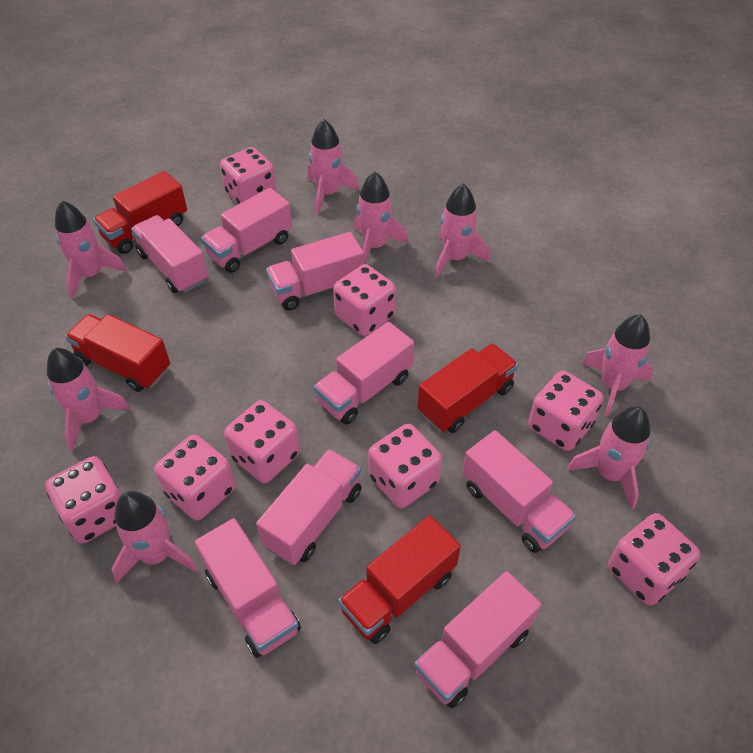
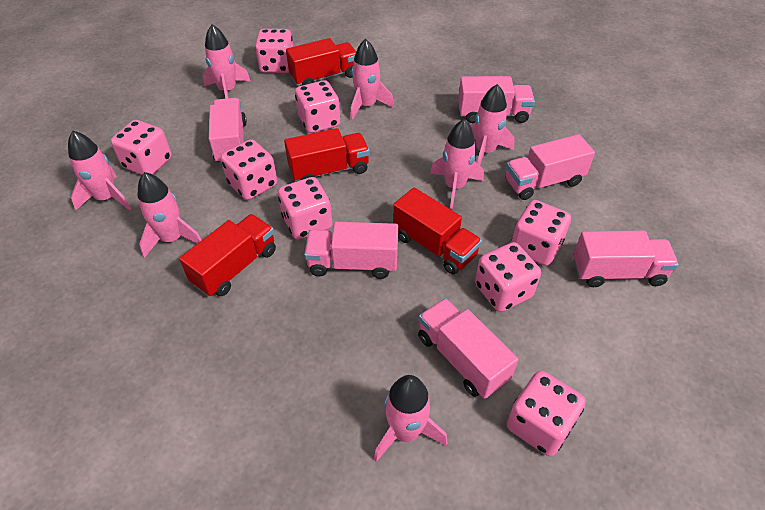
pink rocket: 8 -> 7
pink truck: 8 -> 6

